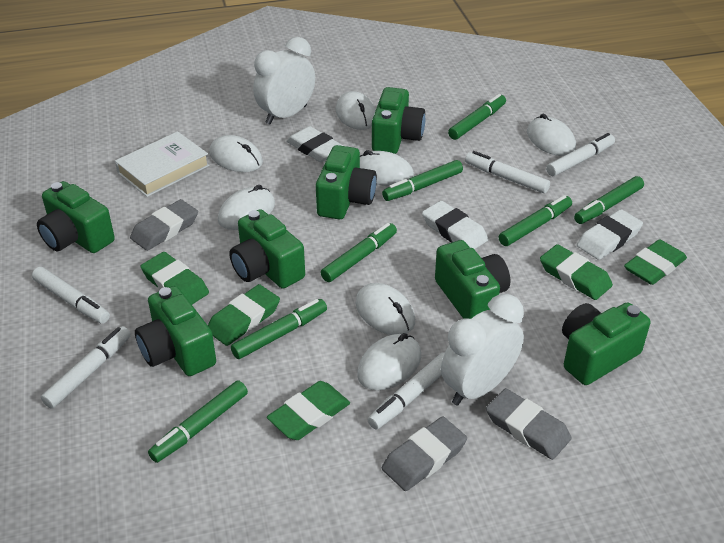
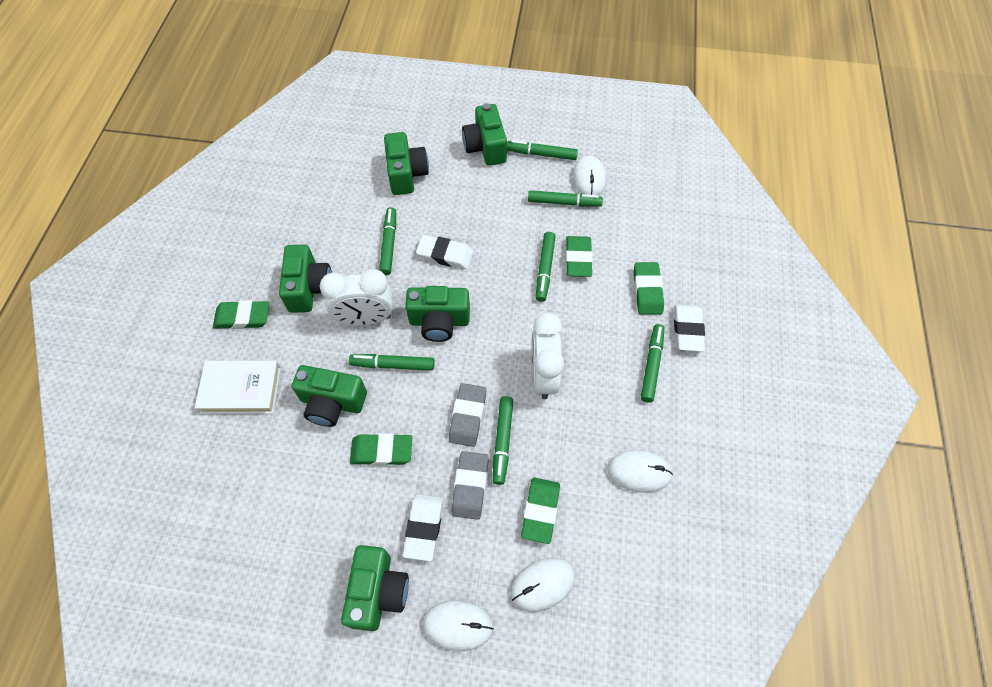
green camera: 7 -> 6
grey eraser: 3 -> 2
white marker: 5 -> 0
white mouse: 7 -> 4

